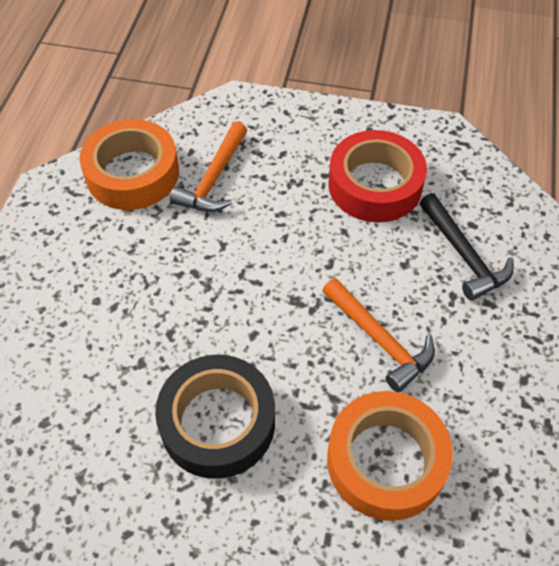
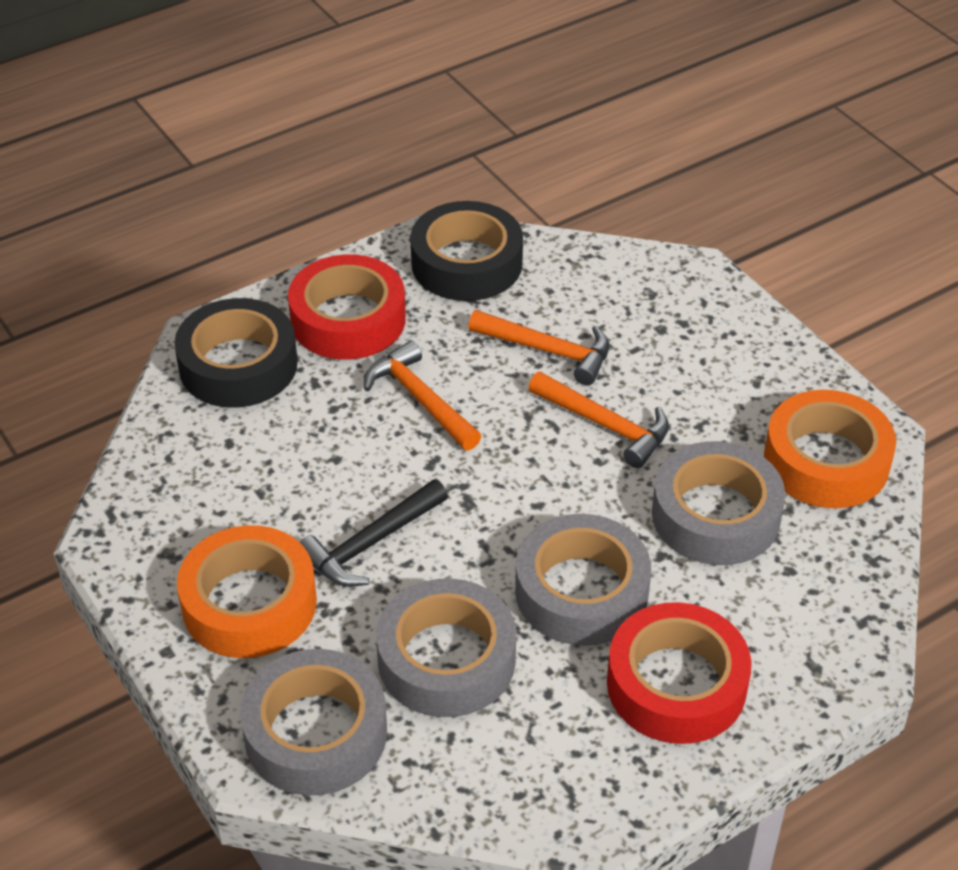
black tape: 1 -> 2
grey tape: 0 -> 4
orange hammer: 2 -> 3
red tape: 1 -> 2

